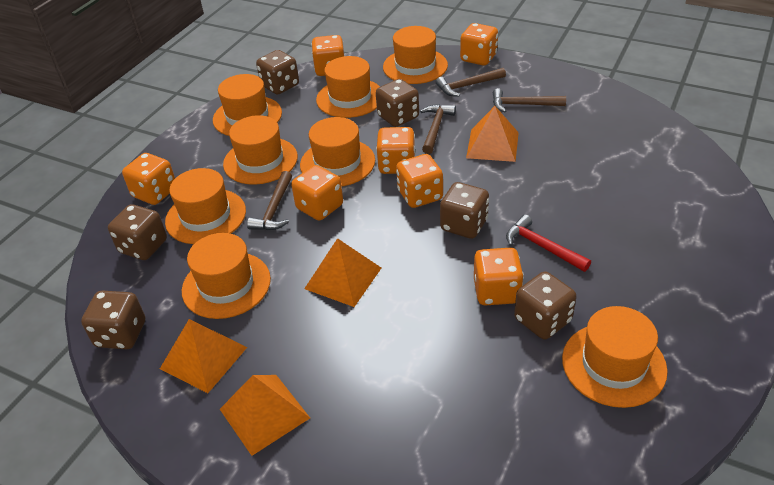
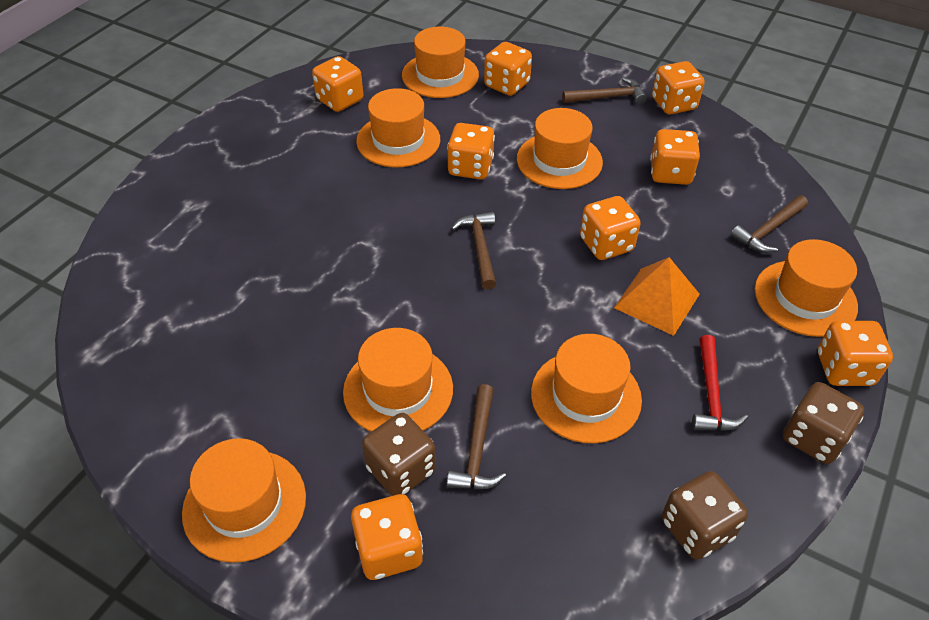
brown dice: 6 -> 3
orange dice: 7 -> 8
orange hat: 8 -> 7
orange pyramid: 4 -> 1

